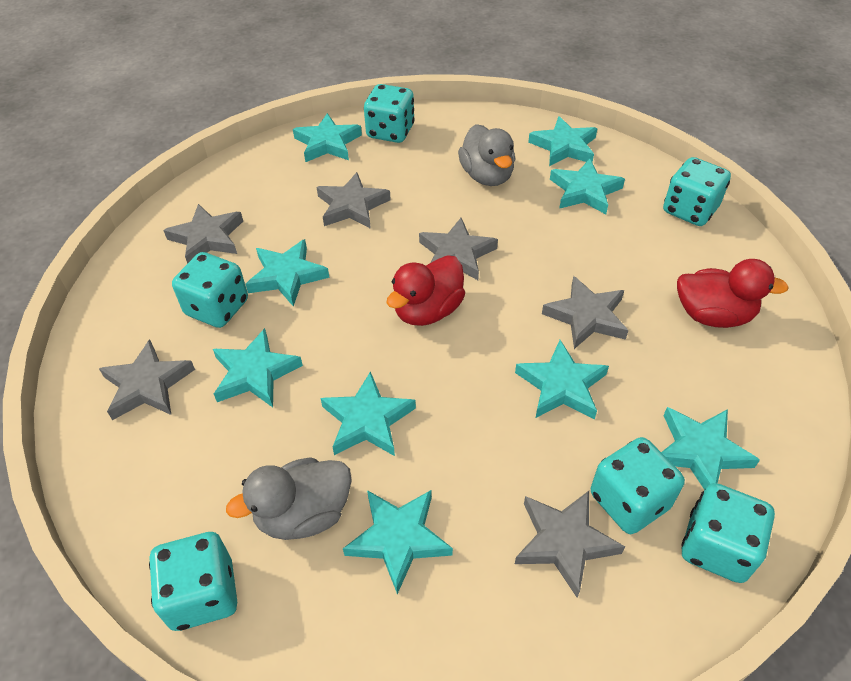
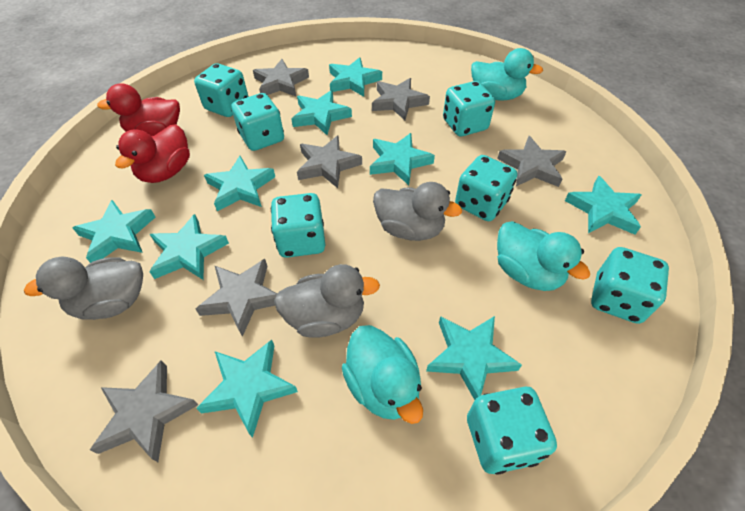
grey duck: 2 -> 3
turquoise dice: 6 -> 7
turquoise duck: 0 -> 3

